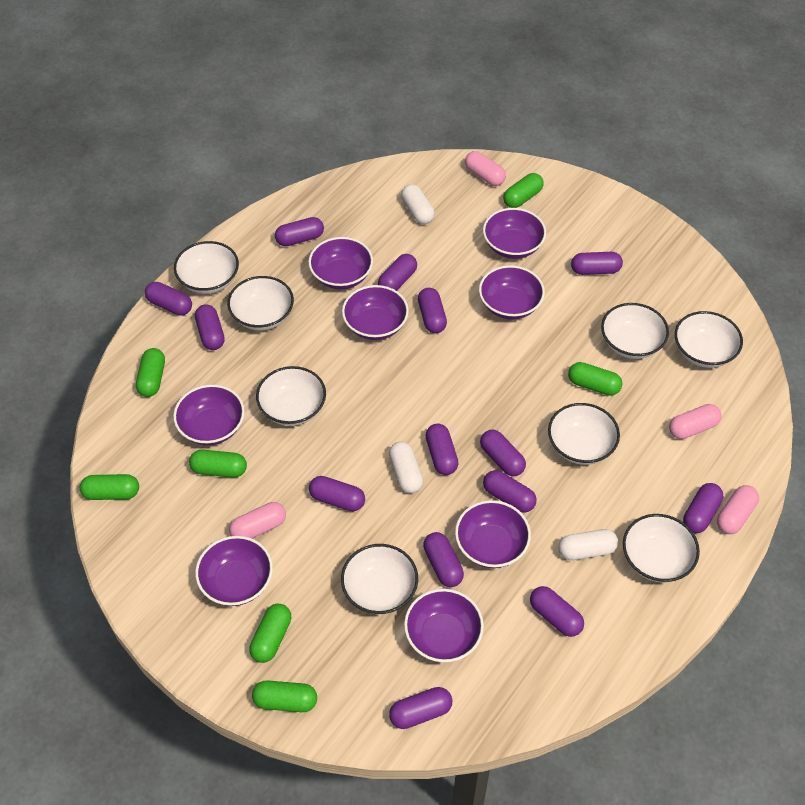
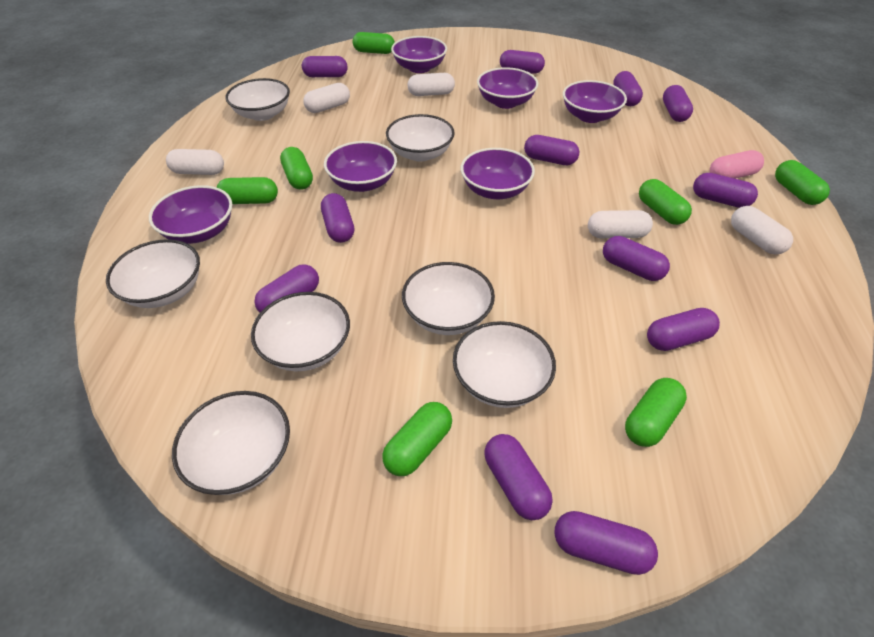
pink capsule: 4 -> 1
purple bowl: 8 -> 6
purple capsule: 14 -> 12
white bowl: 8 -> 7
white capsule: 3 -> 5

